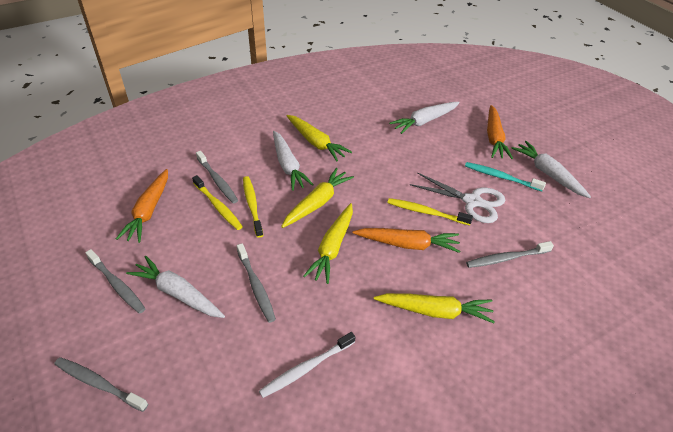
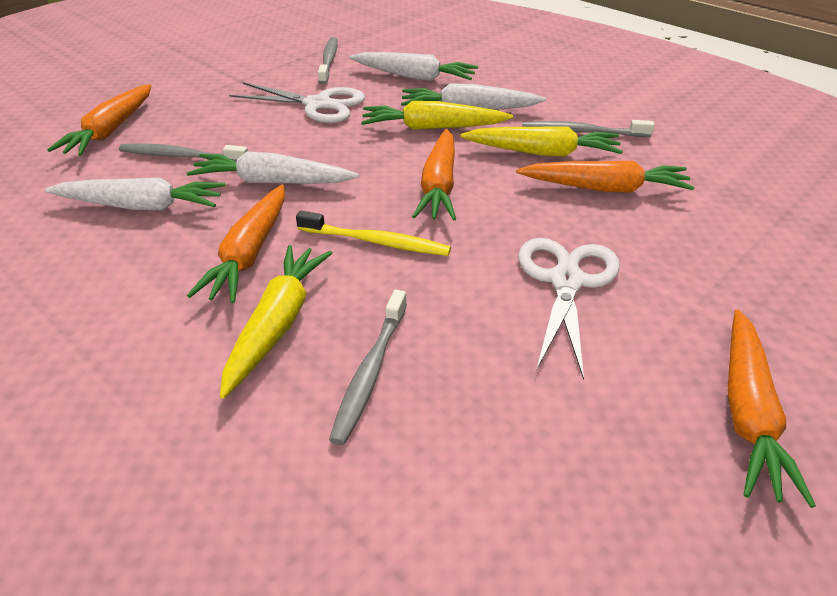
grey toothbrush: 5 -> 4
orange carrot: 3 -> 5
turquoise toothbrush: 1 -> 0
white scissors: 1 -> 2
white toothbrush: 1 -> 0
yellow carrot: 4 -> 3
yellow toothbrush: 3 -> 1

